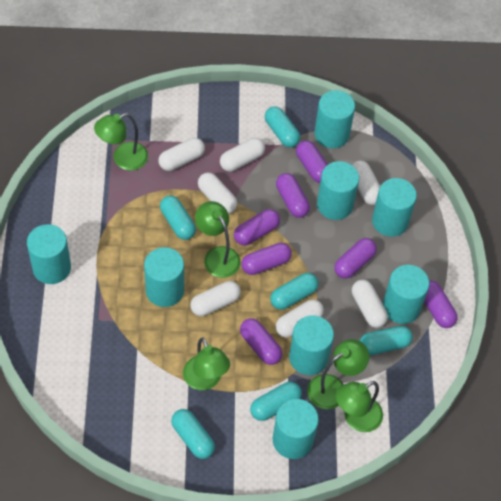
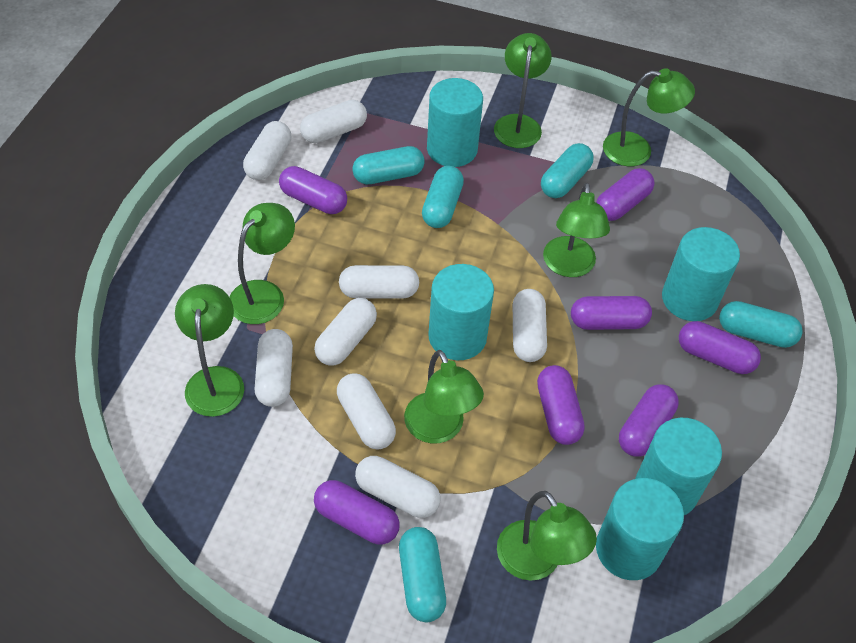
green lamp: 5 -> 7
turquoise capsule: 6 -> 5
turquoise cylinder: 8 -> 5
white capsule: 7 -> 8

